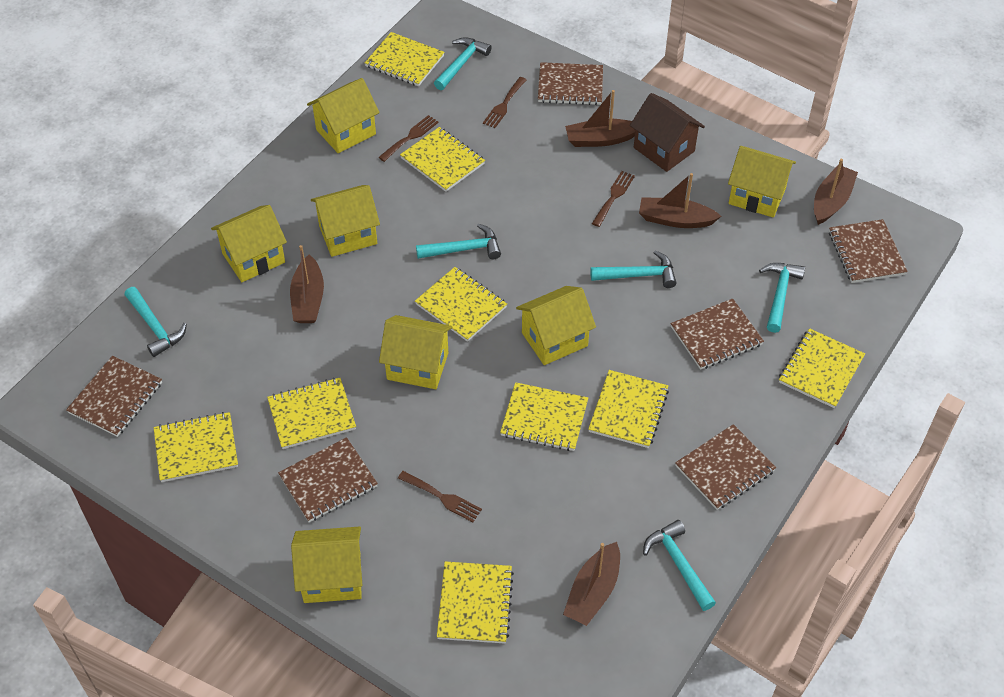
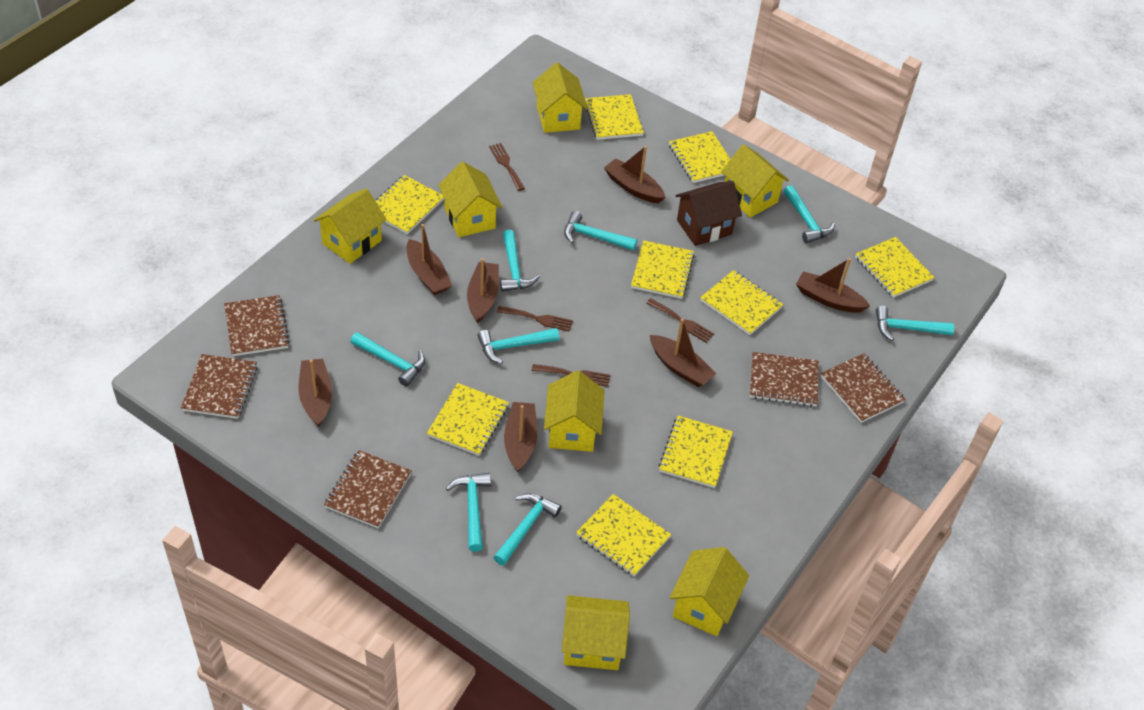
brown boat: 5 -> 7
brown notebook: 6 -> 5
turquoise hammer: 6 -> 8

